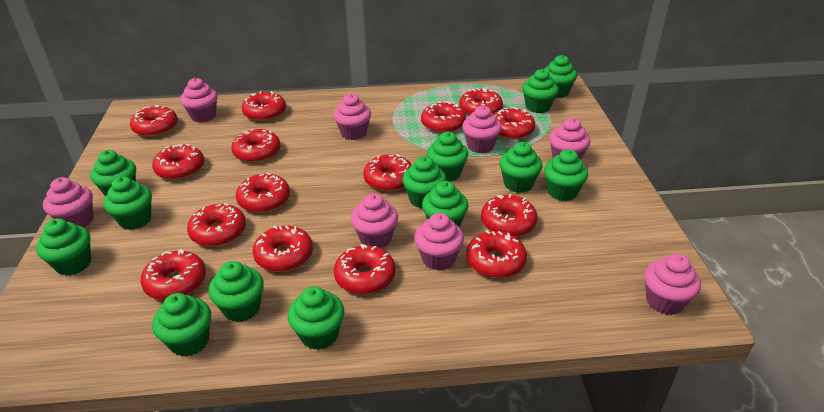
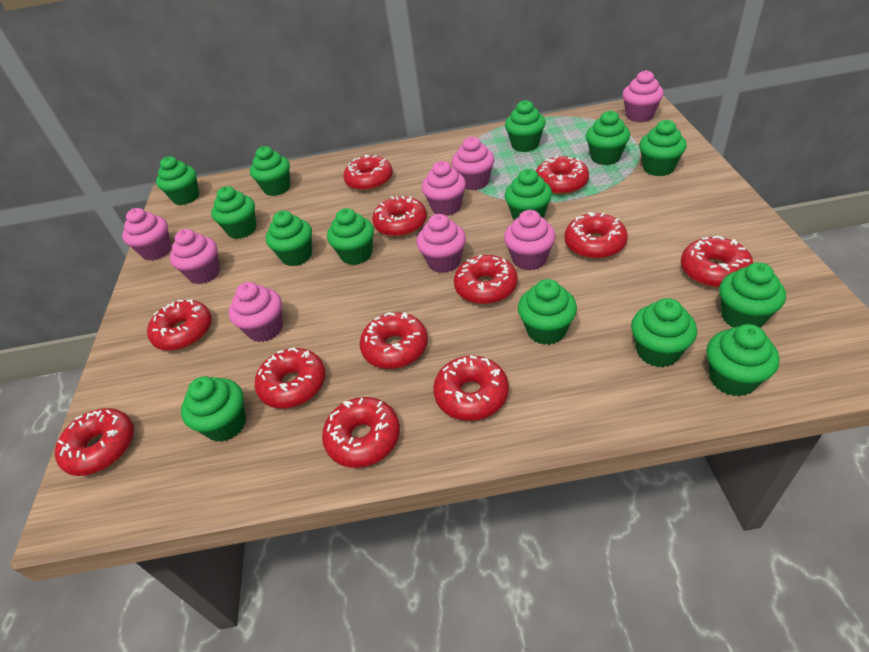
green cupcake: 13 -> 14
red donut: 15 -> 12

